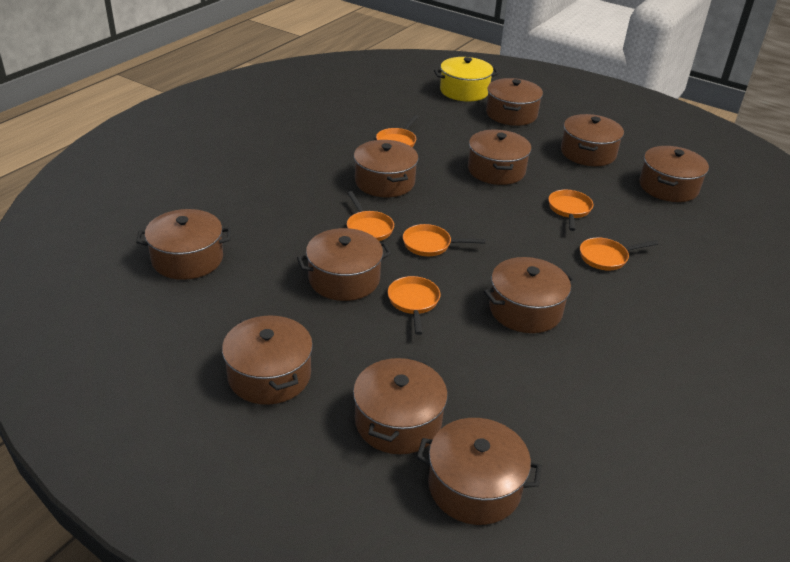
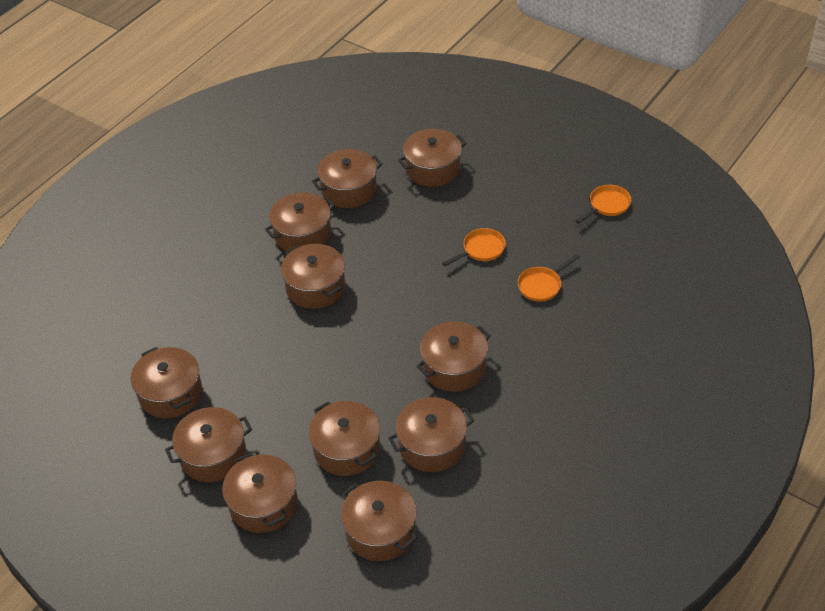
orange pan: 6 -> 3
yellow pot: 1 -> 0

